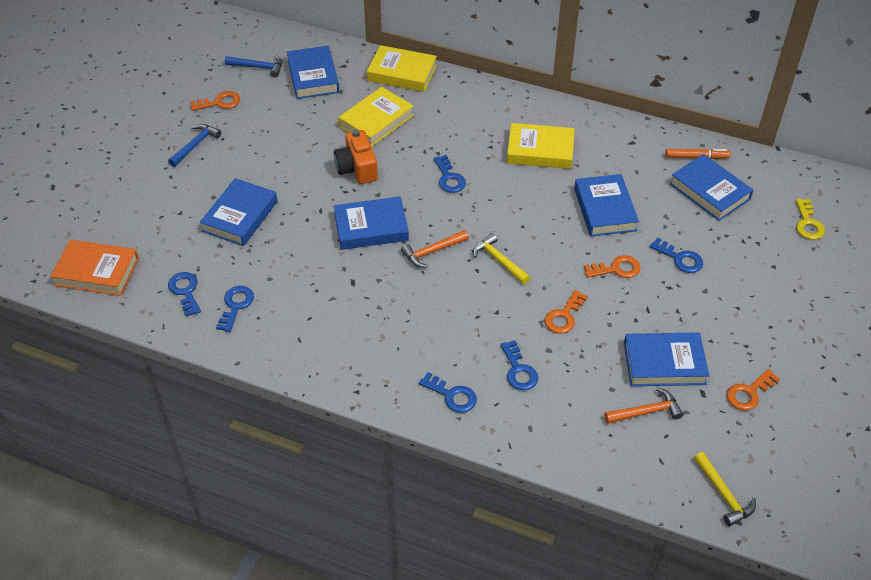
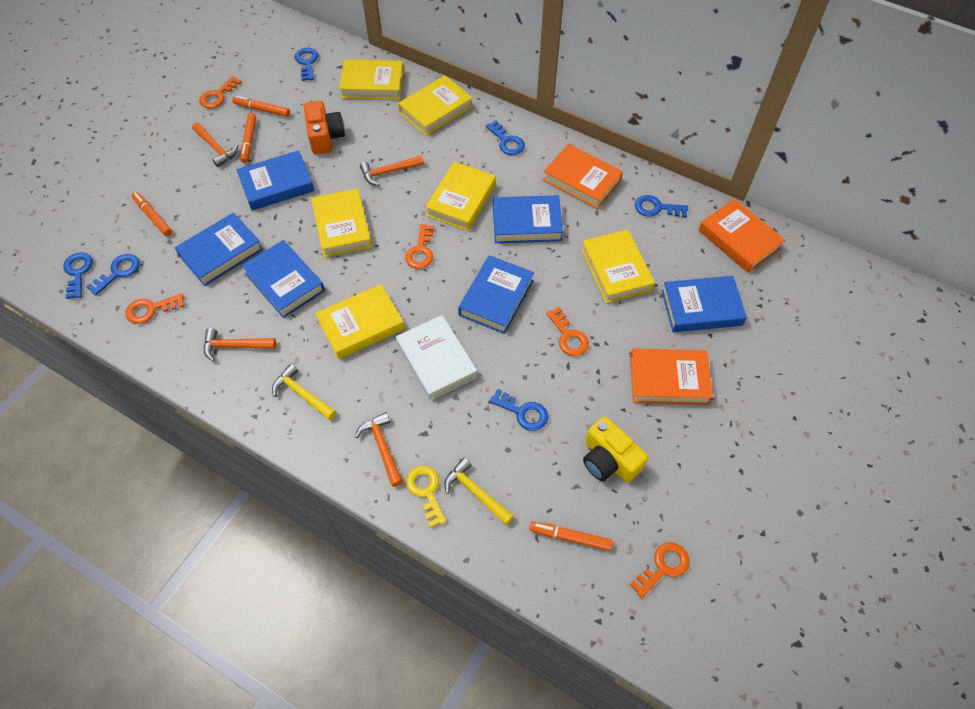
blue hammer: 2 -> 0
orange book: 1 -> 3
orange hammer: 2 -> 4
orange key: 4 -> 5
orange marker: 1 -> 4
white book: 0 -> 1
yellow book: 3 -> 6
yellow camera: 0 -> 1

